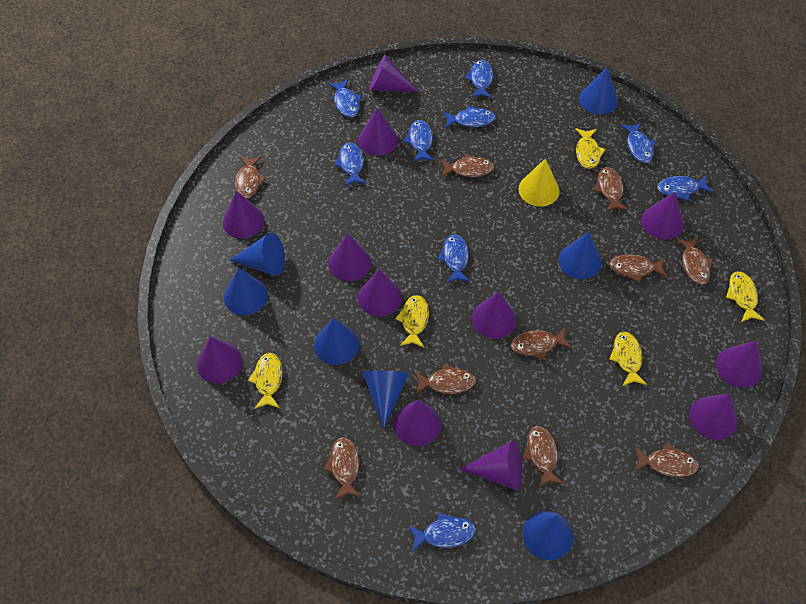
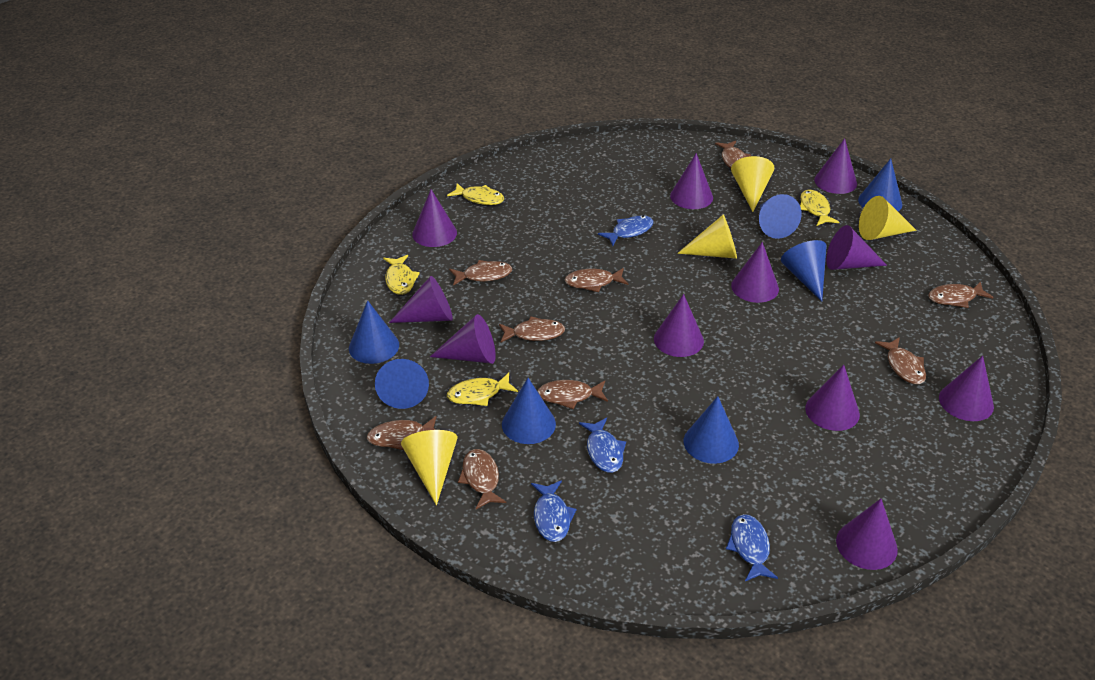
blue fish: 9 -> 4
brown fish: 10 -> 9
purple cone: 12 -> 11
yellow cone: 1 -> 4
yellow fish: 5 -> 4

